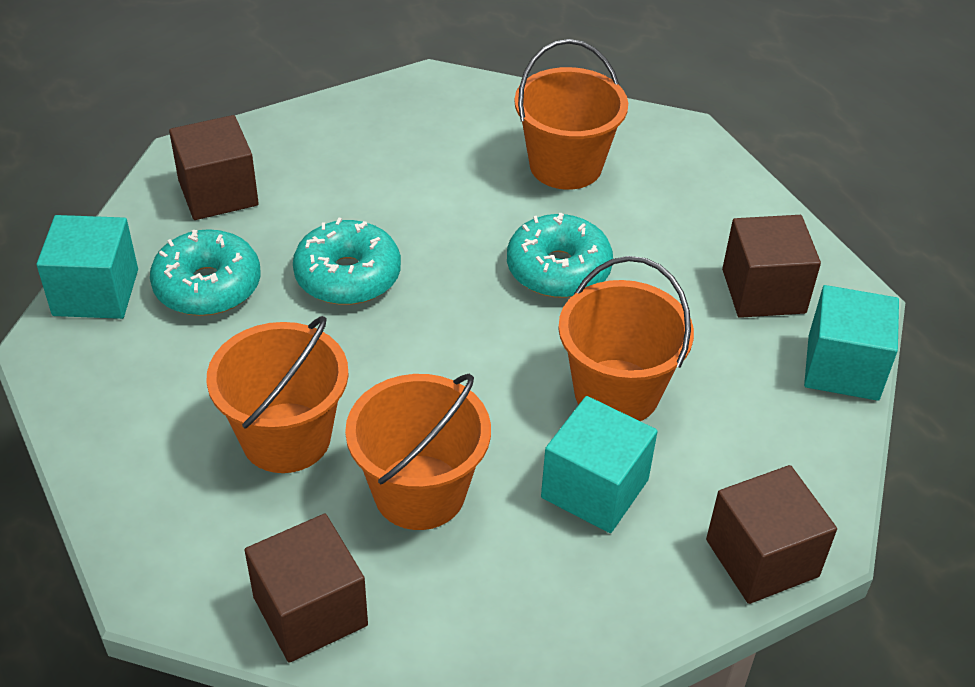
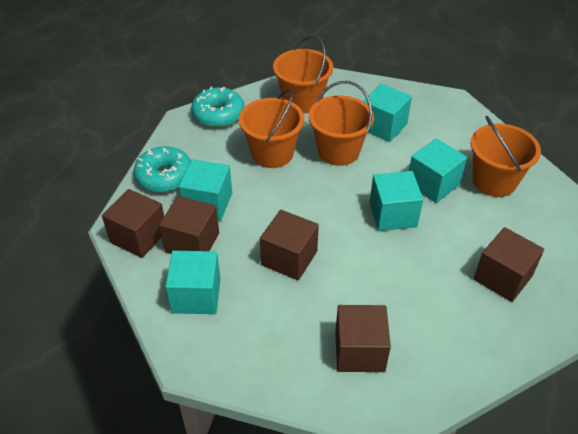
brown cube: 4 -> 5
turquoise cube: 3 -> 5
turquoise donut: 3 -> 2

